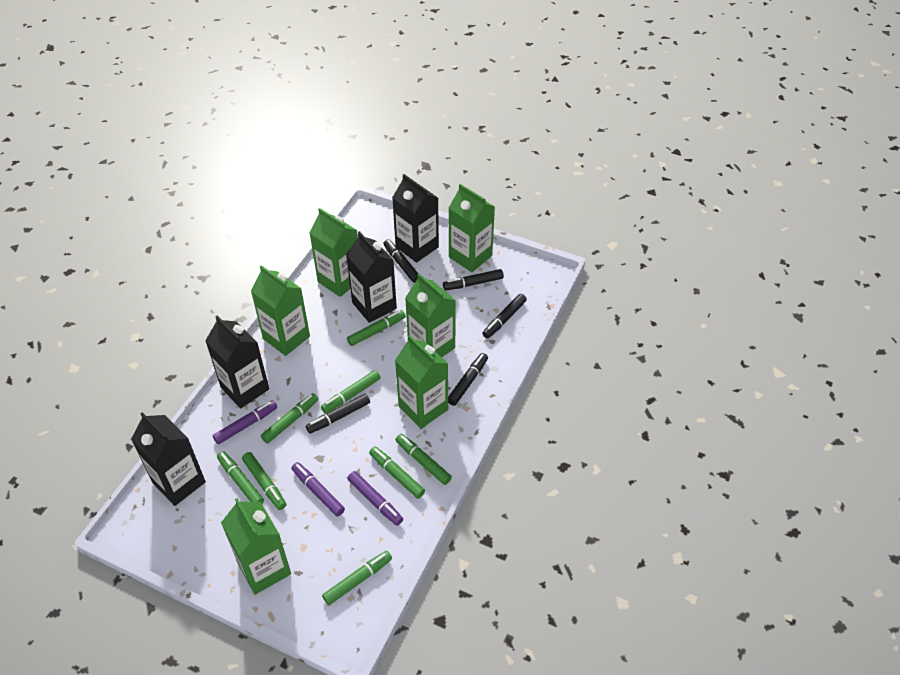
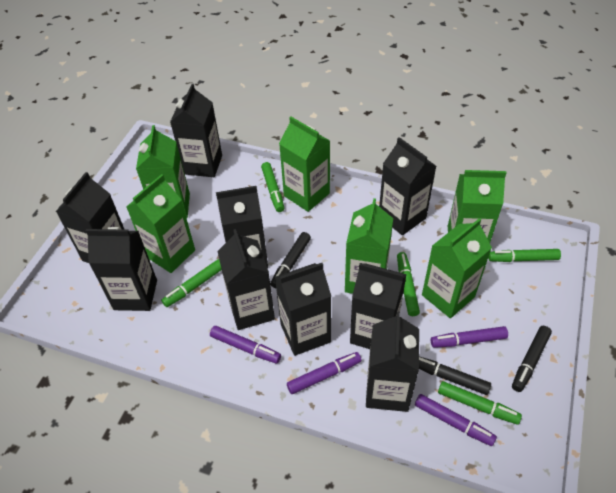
black carton: 4 -> 9
black marker: 5 -> 3
green marker: 8 -> 5
purple marker: 3 -> 4

